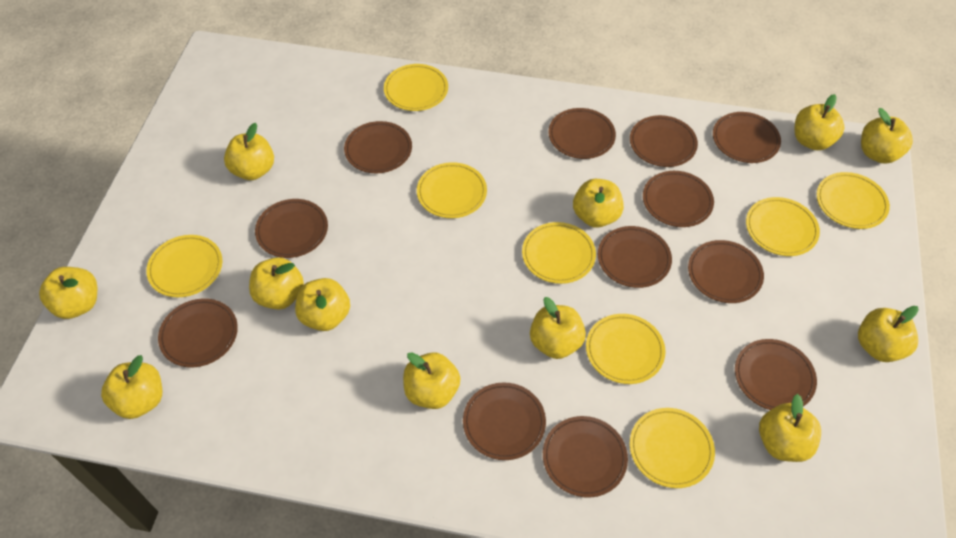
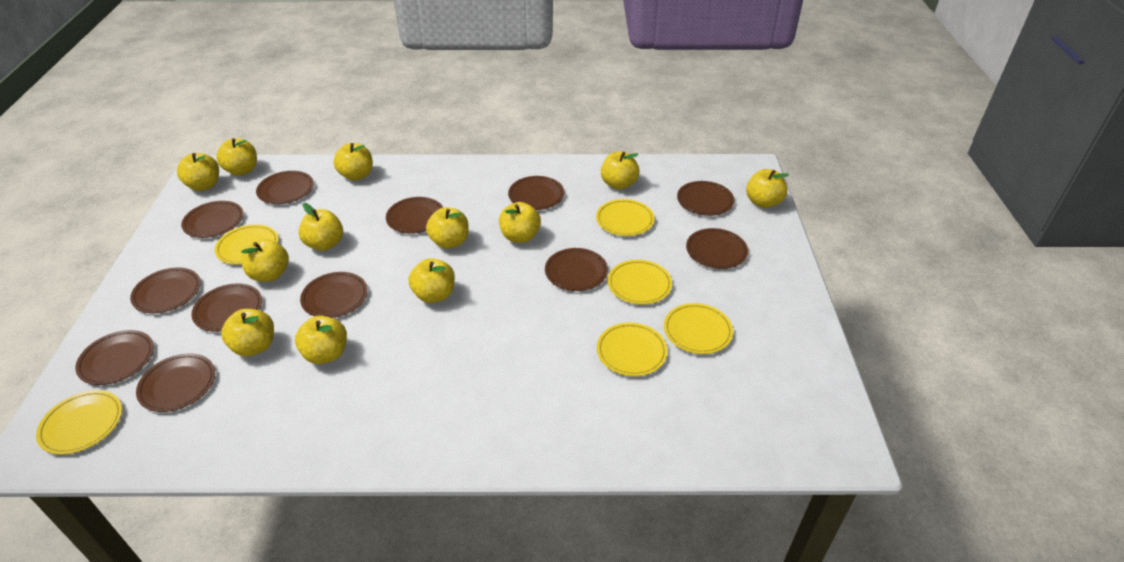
yellow plate: 8 -> 6

